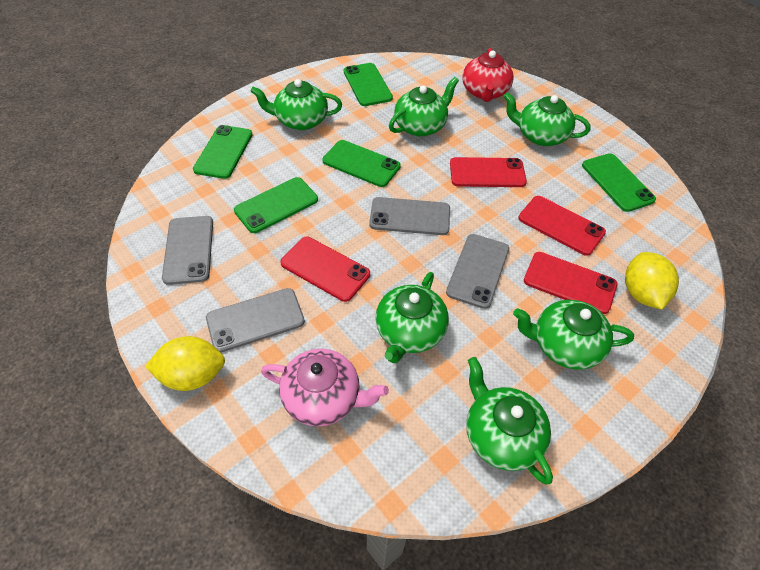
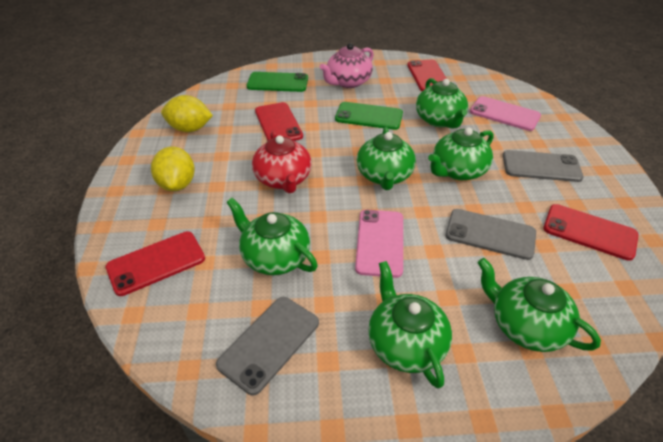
green phone: 5 -> 2
grey phone: 4 -> 3
pink phone: 0 -> 2

